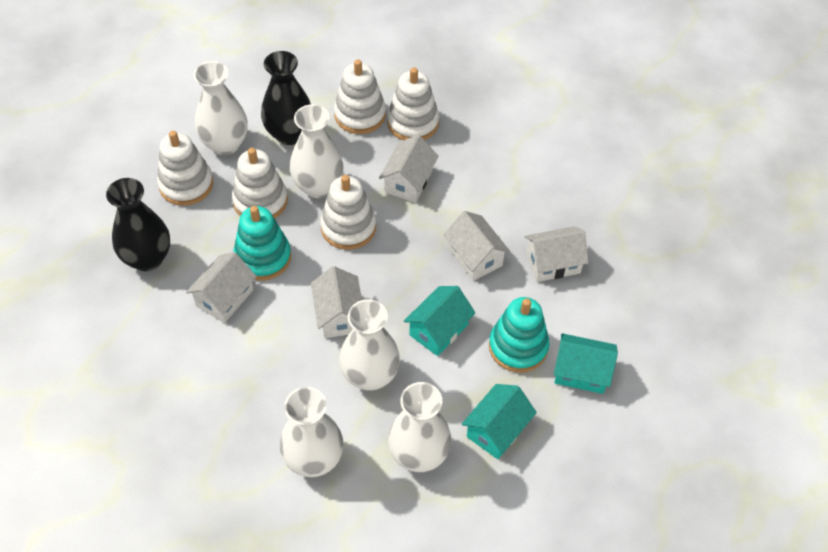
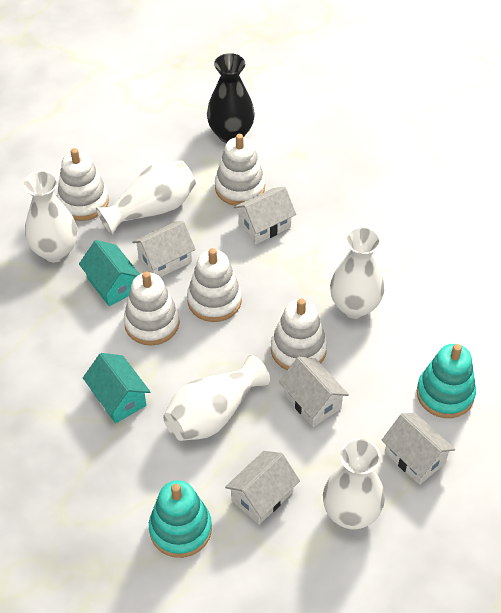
black vase: 2 -> 1
turquoise house: 3 -> 2

